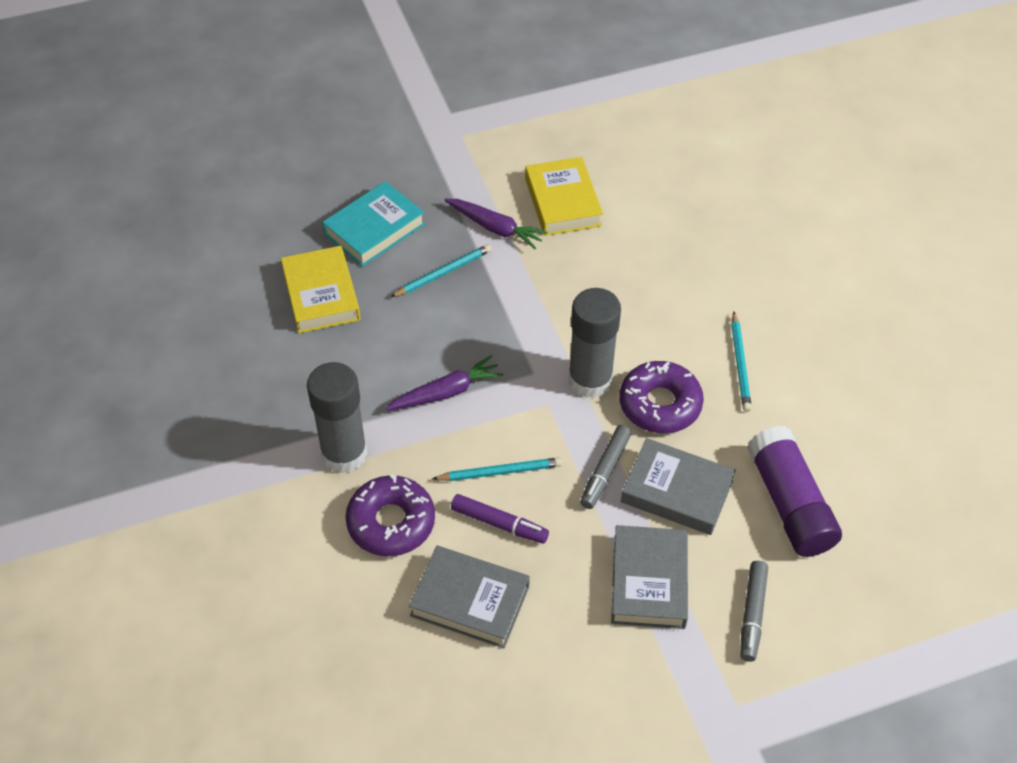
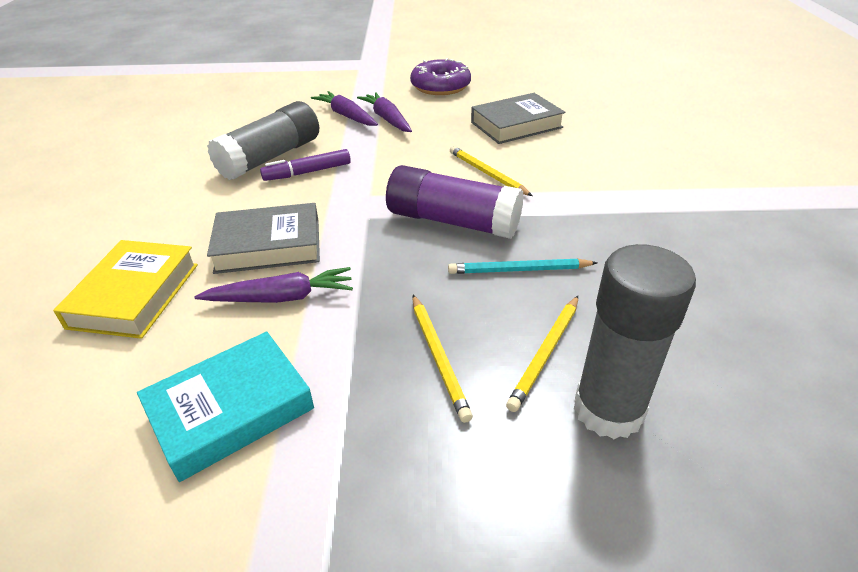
grey book: 3 -> 2
grey marker: 2 -> 0
purple carrot: 2 -> 3
purple donut: 2 -> 1
turquoise pencil: 3 -> 1
yellow book: 2 -> 1
yellow pencil: 0 -> 3

